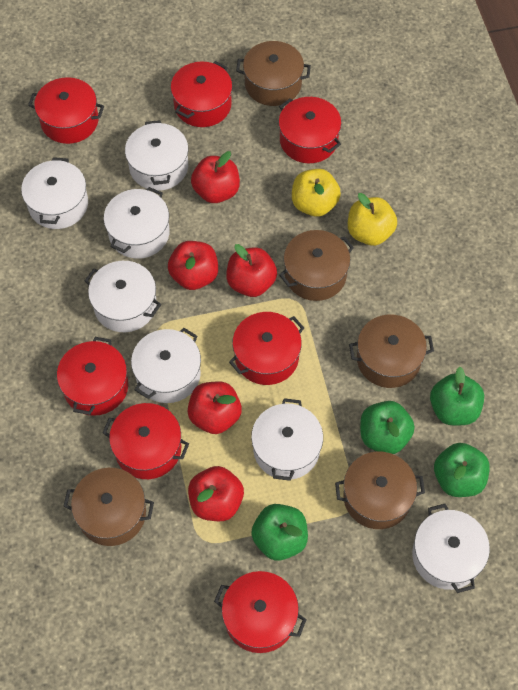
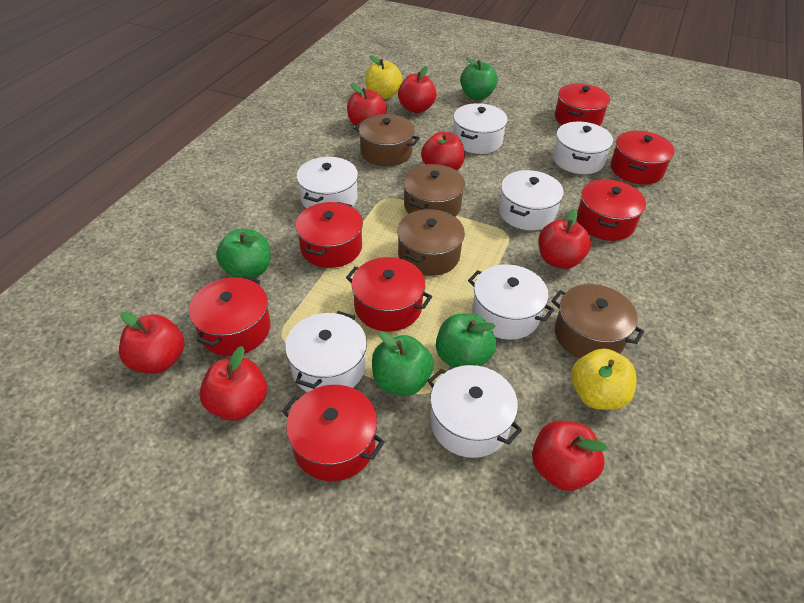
brown pot: 5 -> 4
red apple: 5 -> 7

